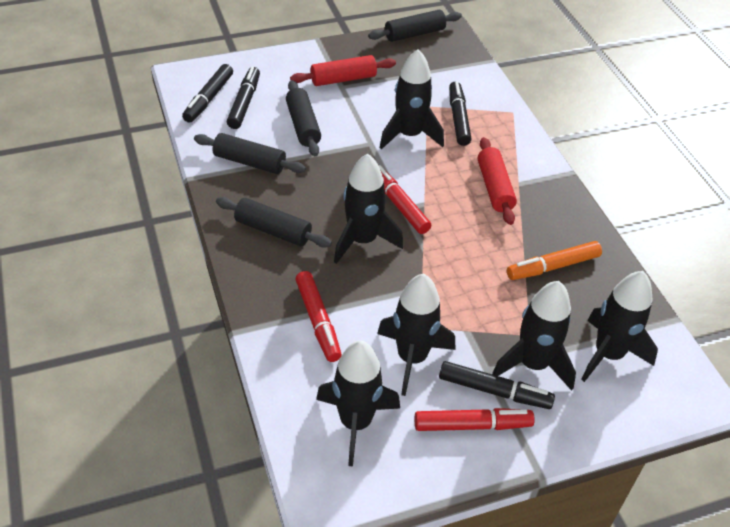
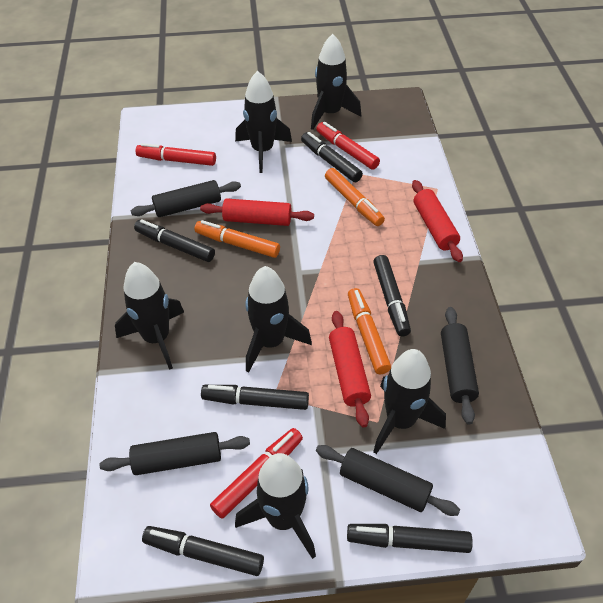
black marker: 4 -> 6
orange marker: 1 -> 3
red rolling pin: 2 -> 3

